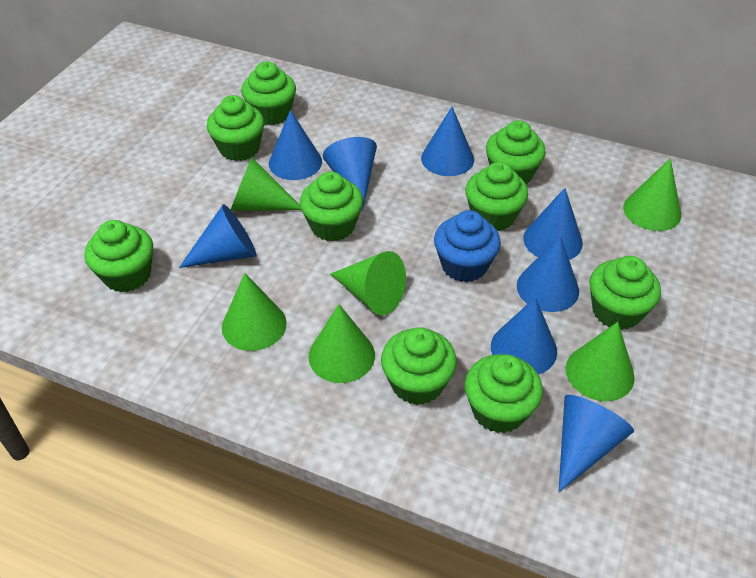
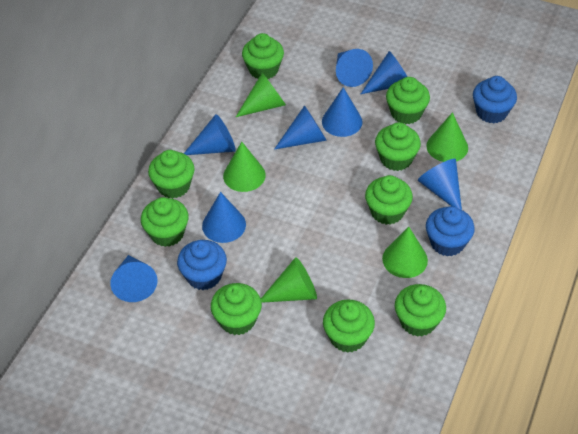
blue cupcake: 1 -> 3
green cone: 6 -> 5

